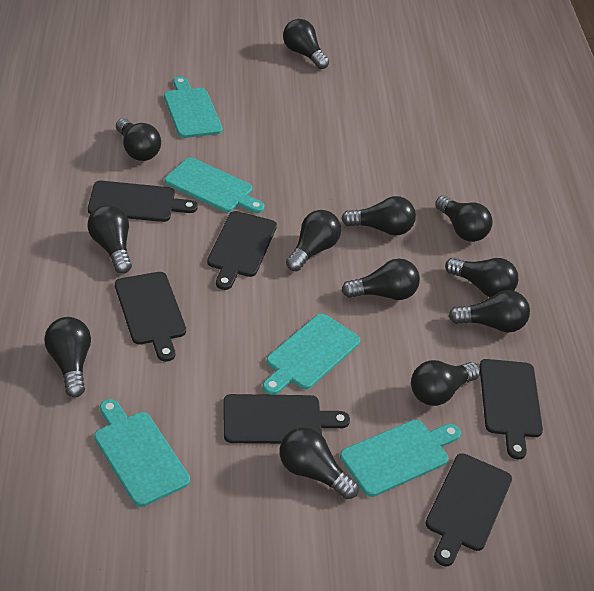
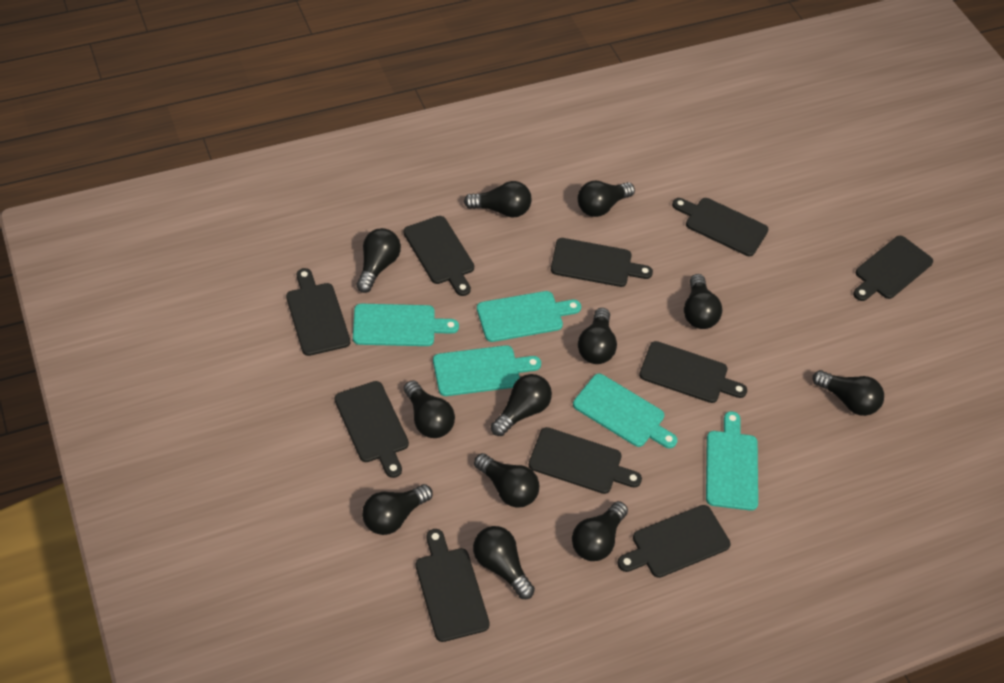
black cutting board: 6 -> 10

